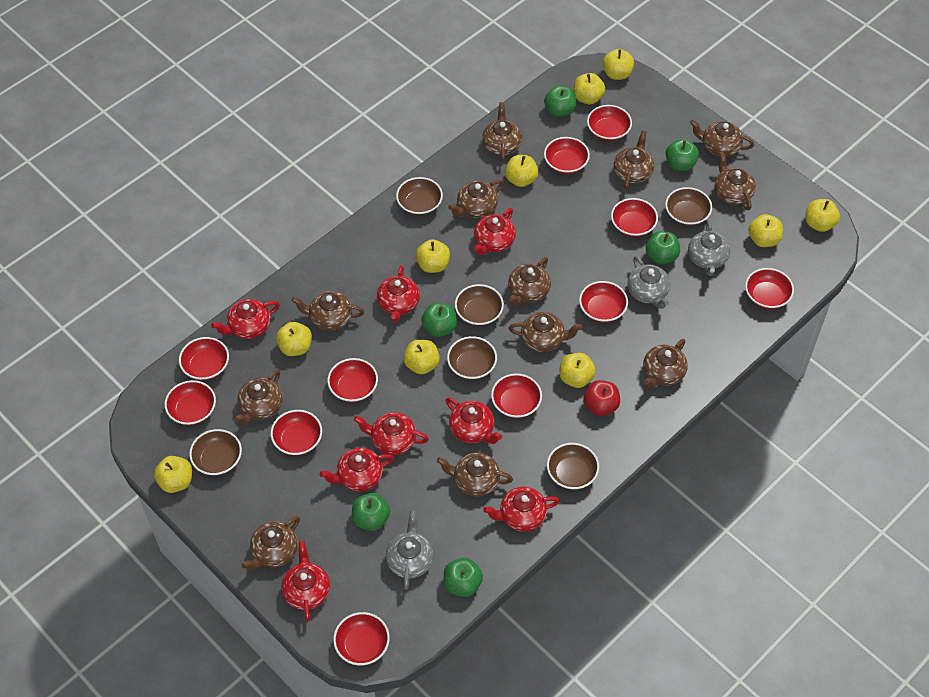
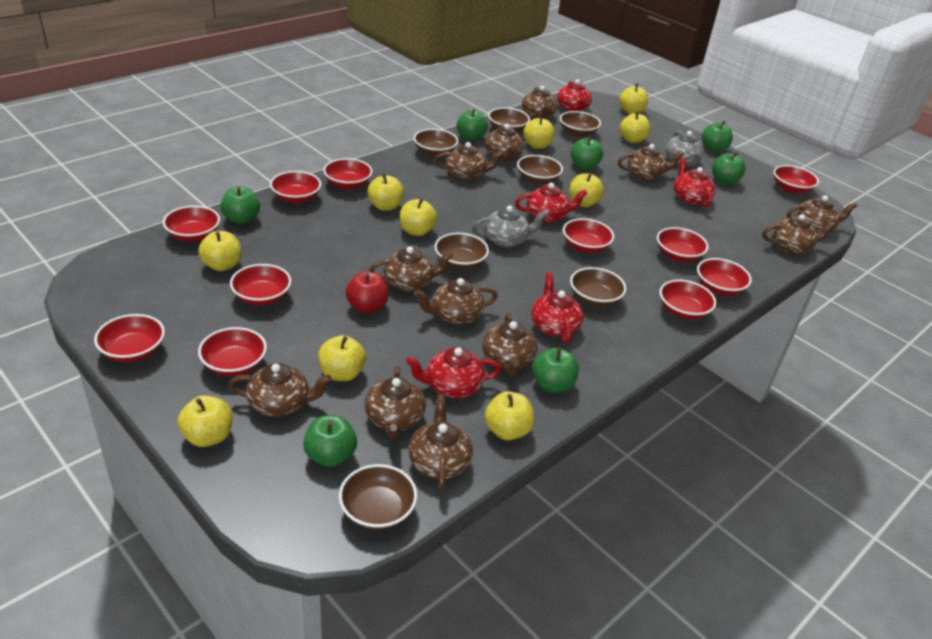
brown bowl: 6 -> 7
green apple: 6 -> 7
grey teapot: 3 -> 2
red teapot: 8 -> 5

